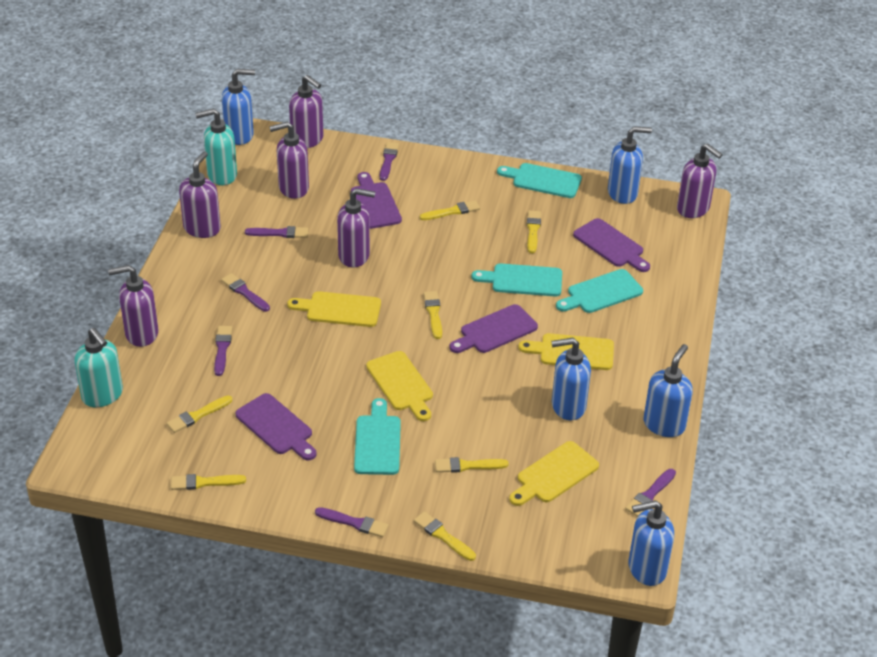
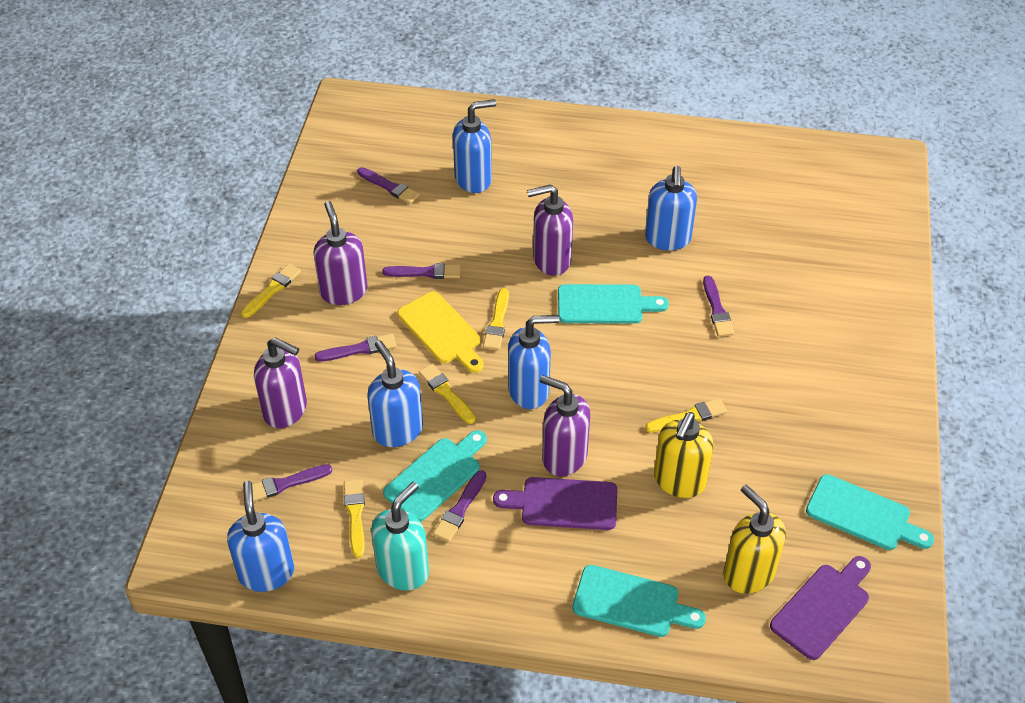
purple cutting board: 4 -> 2
purple soap dispenser: 6 -> 4
turquoise soap dispenser: 2 -> 1
yellow brush: 7 -> 5
yellow cutting board: 4 -> 1
yellow soap dispenser: 0 -> 2

